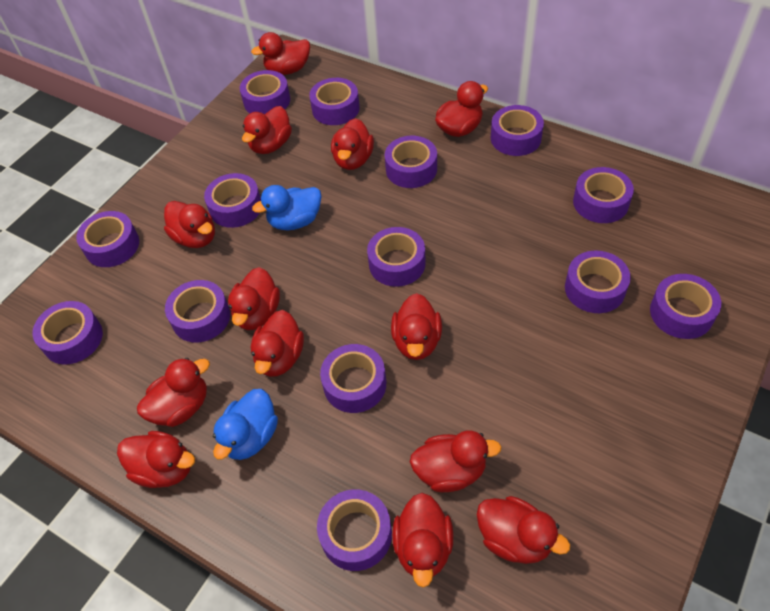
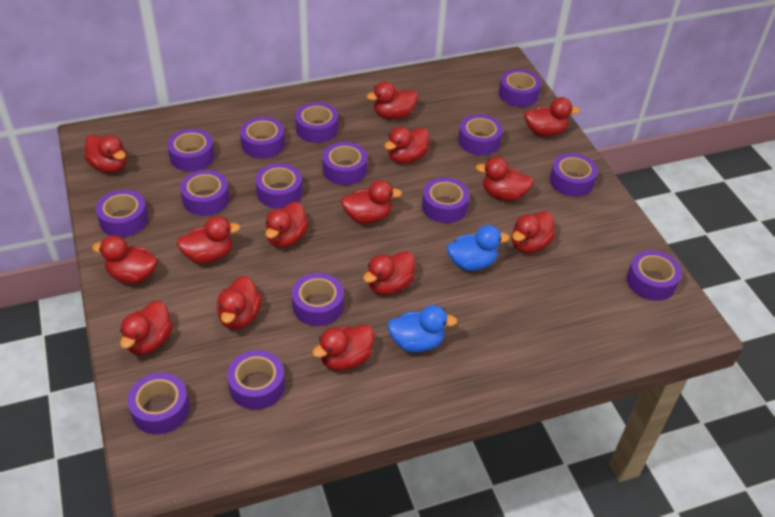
purple tape: 14 -> 15
red duck: 13 -> 14

